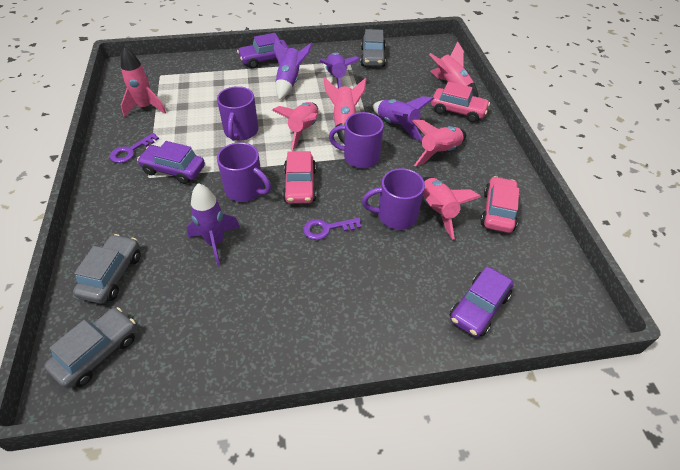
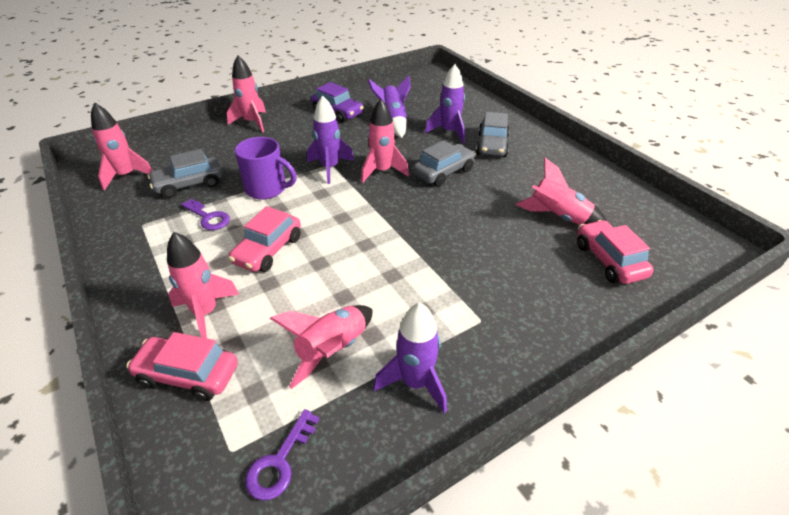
purple car: 3 -> 1
purple mug: 4 -> 1

